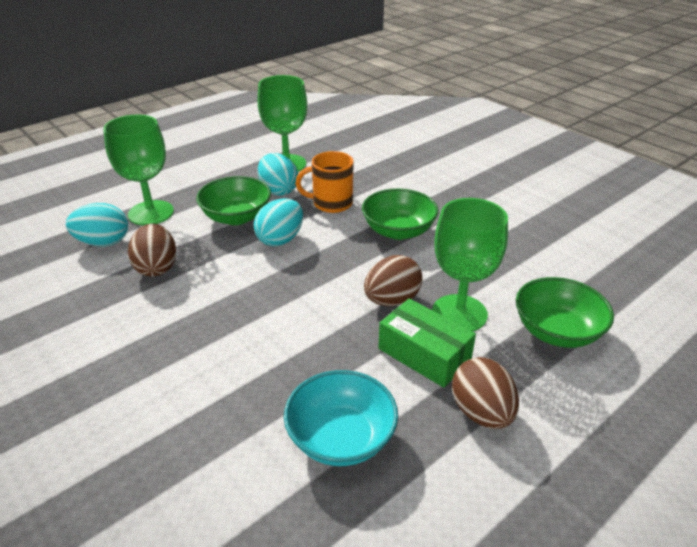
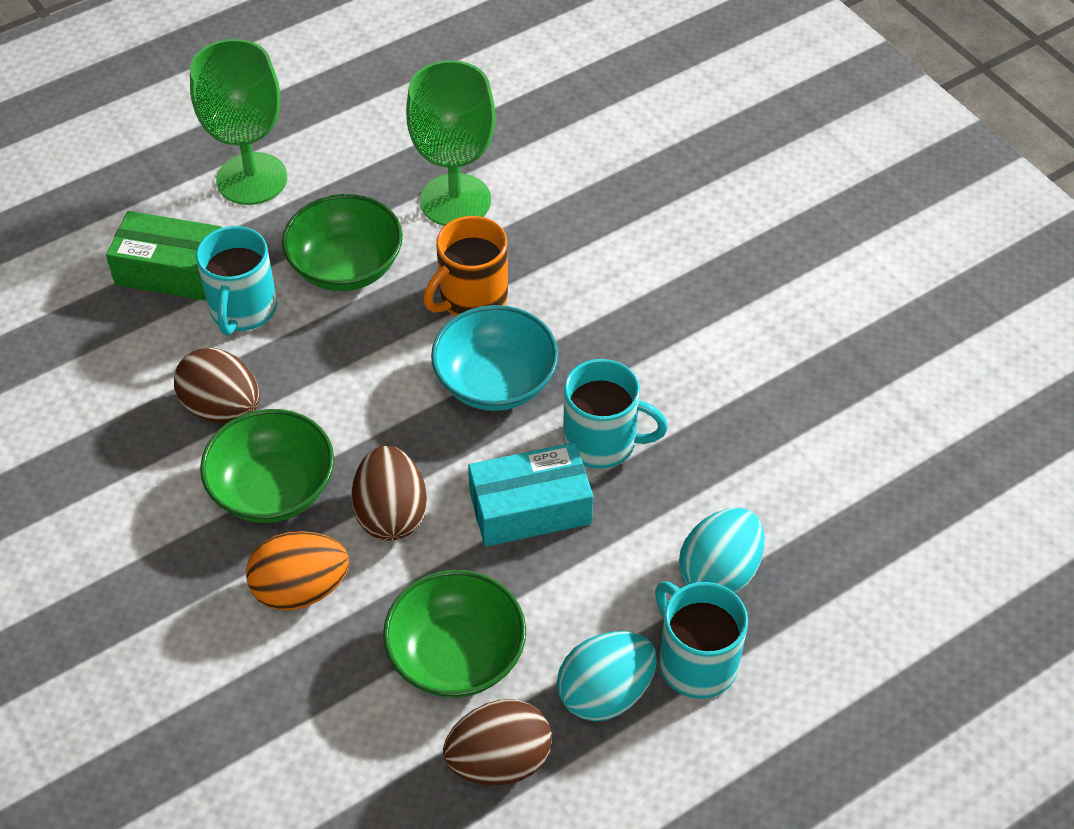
green goblet: 3 -> 2
orange egg: 0 -> 1
turquoise box: 0 -> 1
turquoise egg: 3 -> 2
turquoise mug: 0 -> 3

